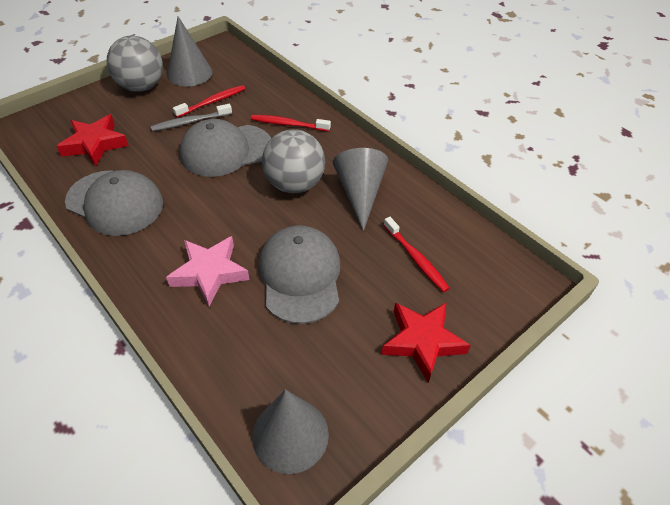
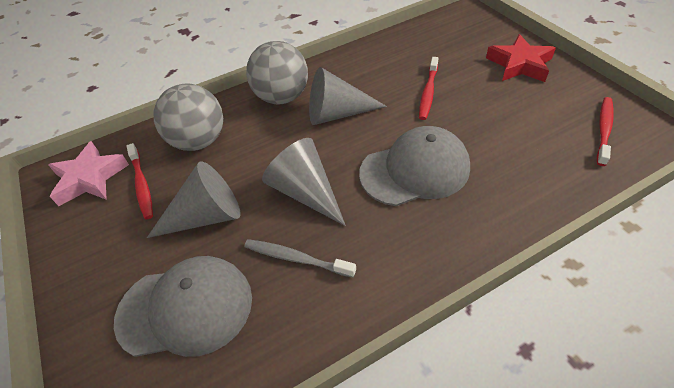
grey cap: 3 -> 2
red star: 2 -> 1

